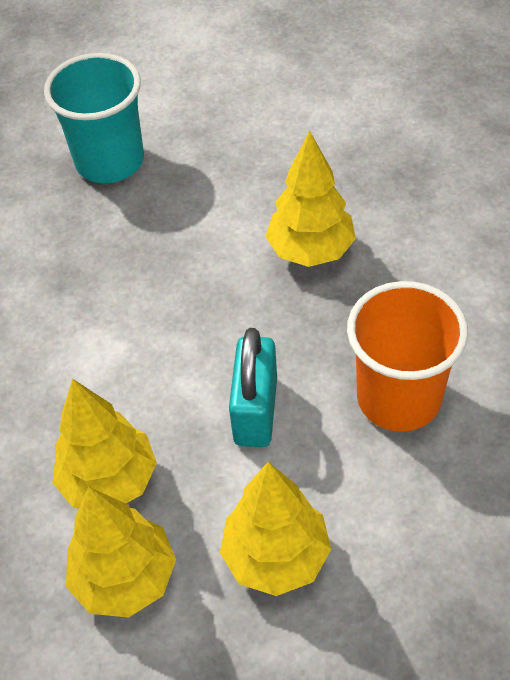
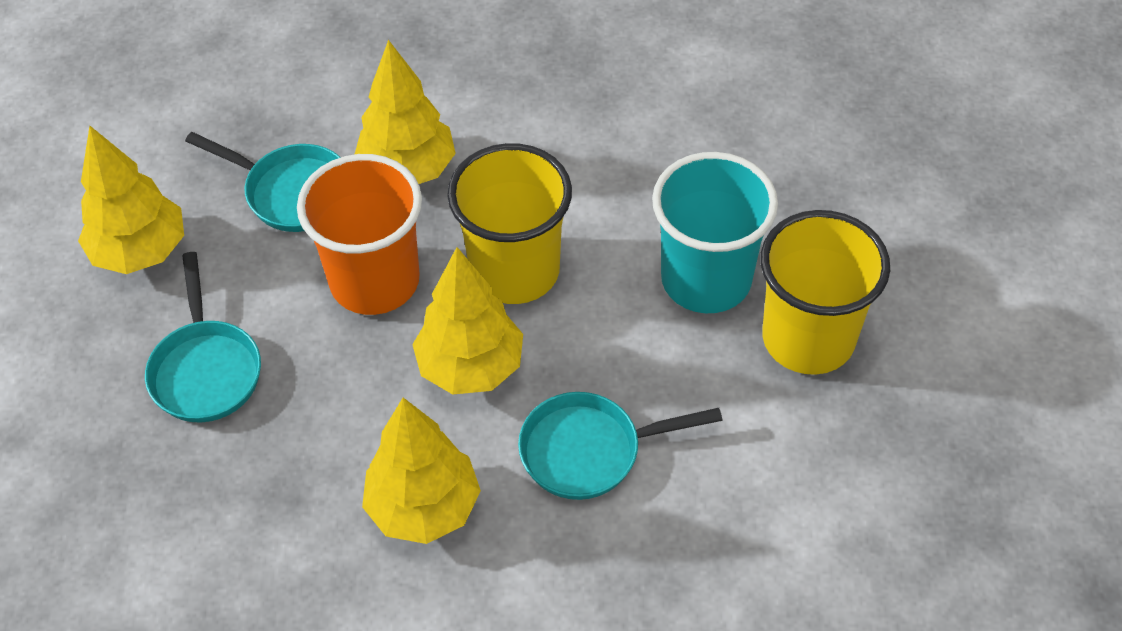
turquoise padlock: 1 -> 0
turquoise pan: 0 -> 3
yellow cup: 0 -> 2

